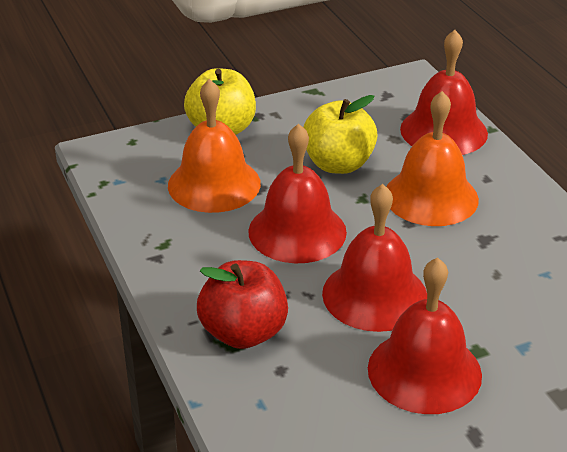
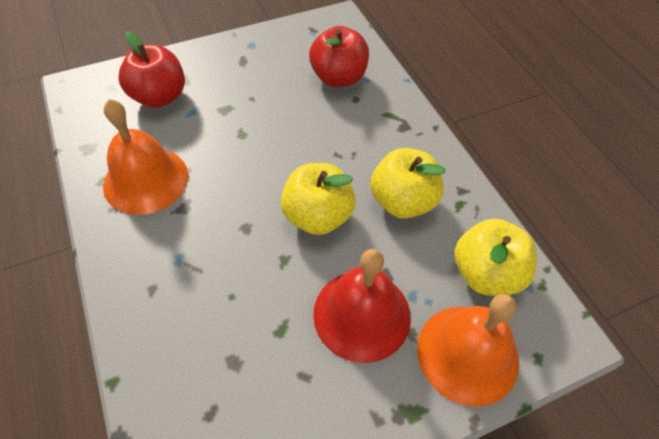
red apple: 1 -> 2
red bell: 4 -> 1
yellow apple: 2 -> 3

